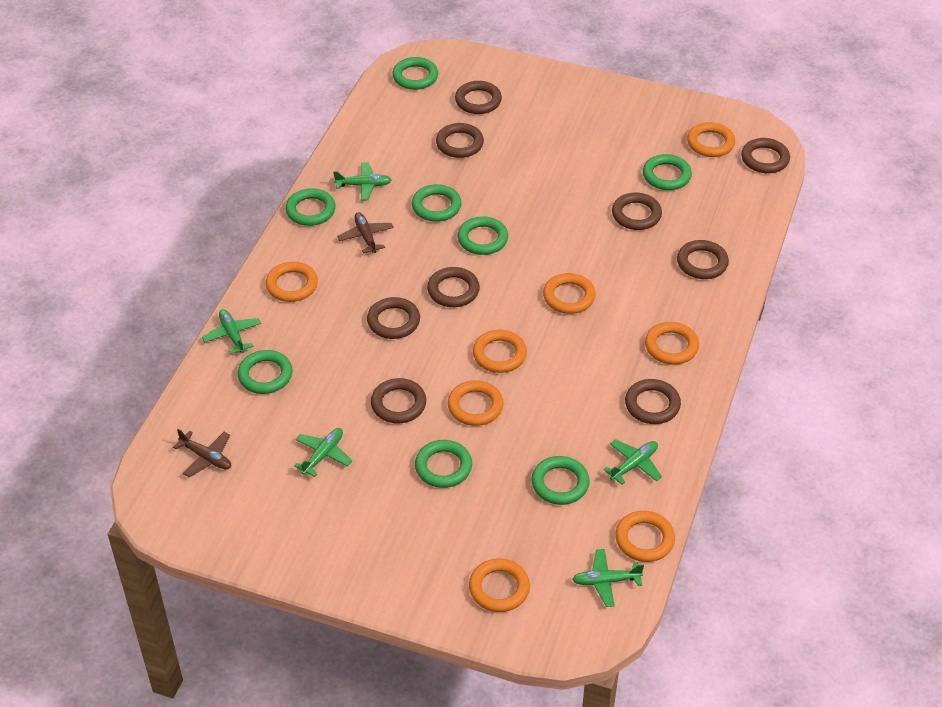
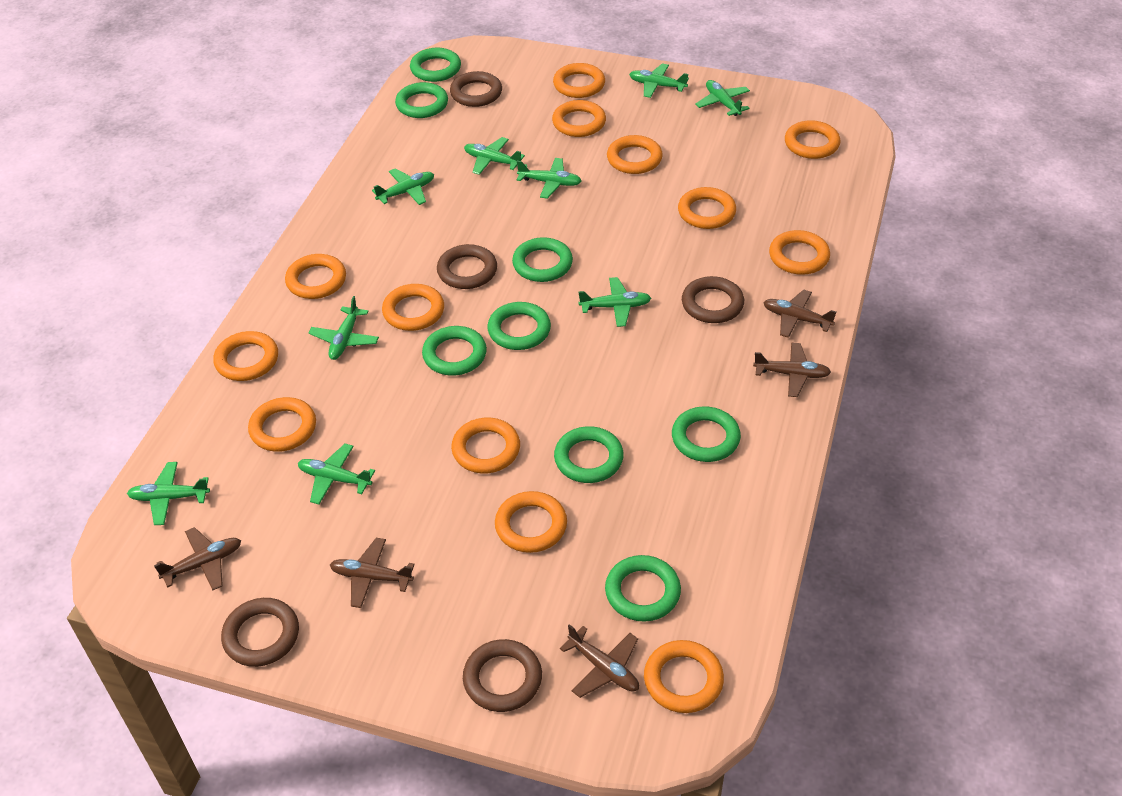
brown plane: 2 -> 5
brown ring: 9 -> 5
green plane: 5 -> 9
orange ring: 8 -> 13

